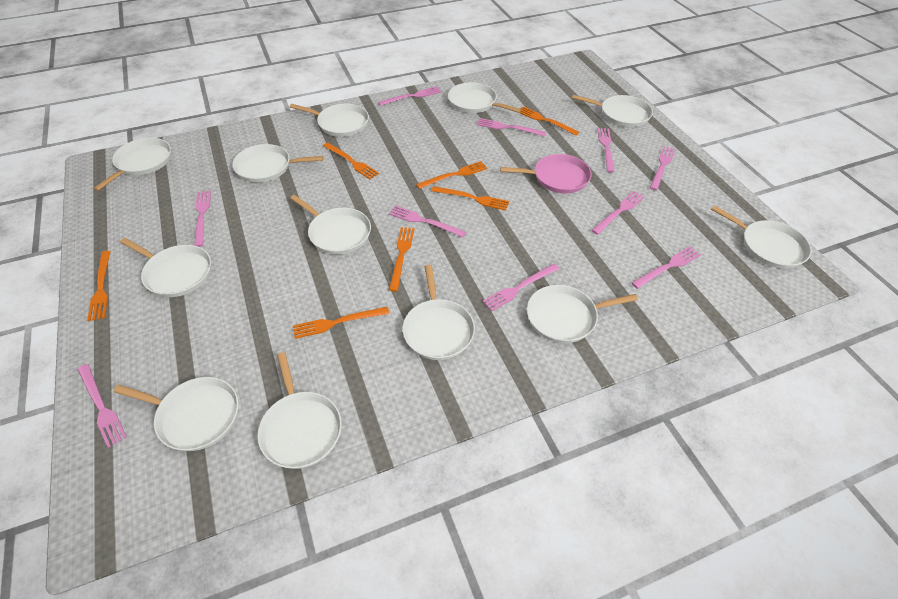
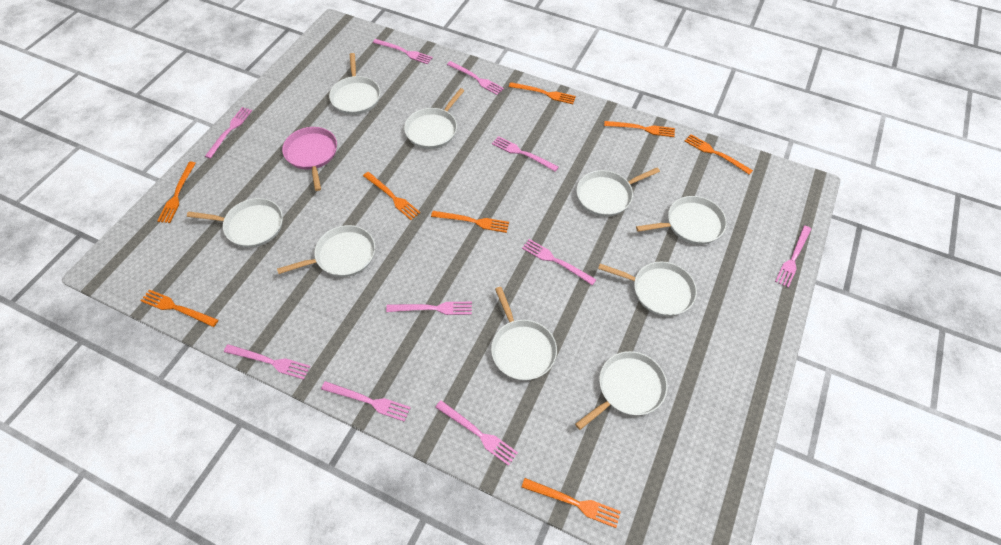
orange fork: 7 -> 8
white pan: 12 -> 9

